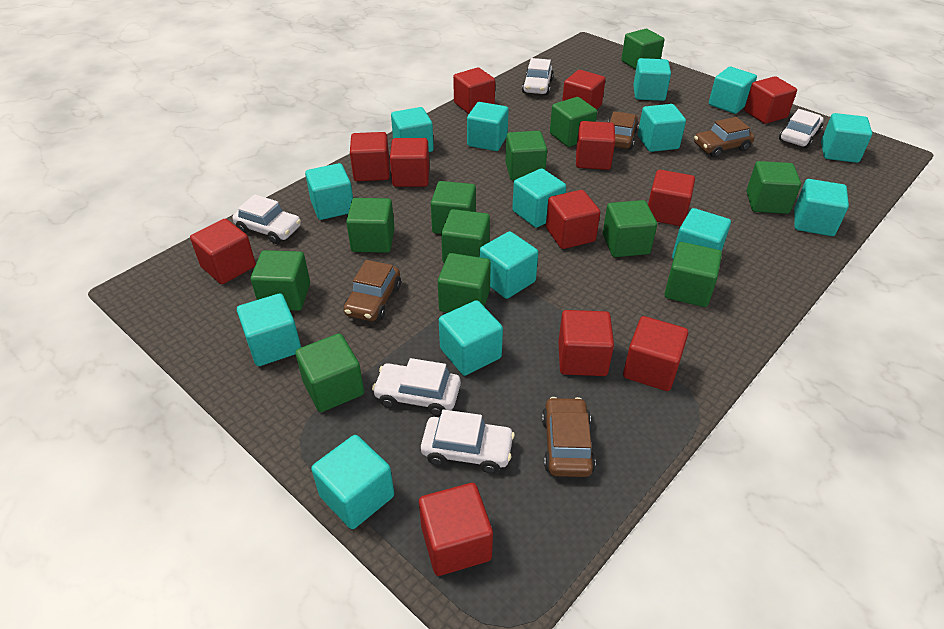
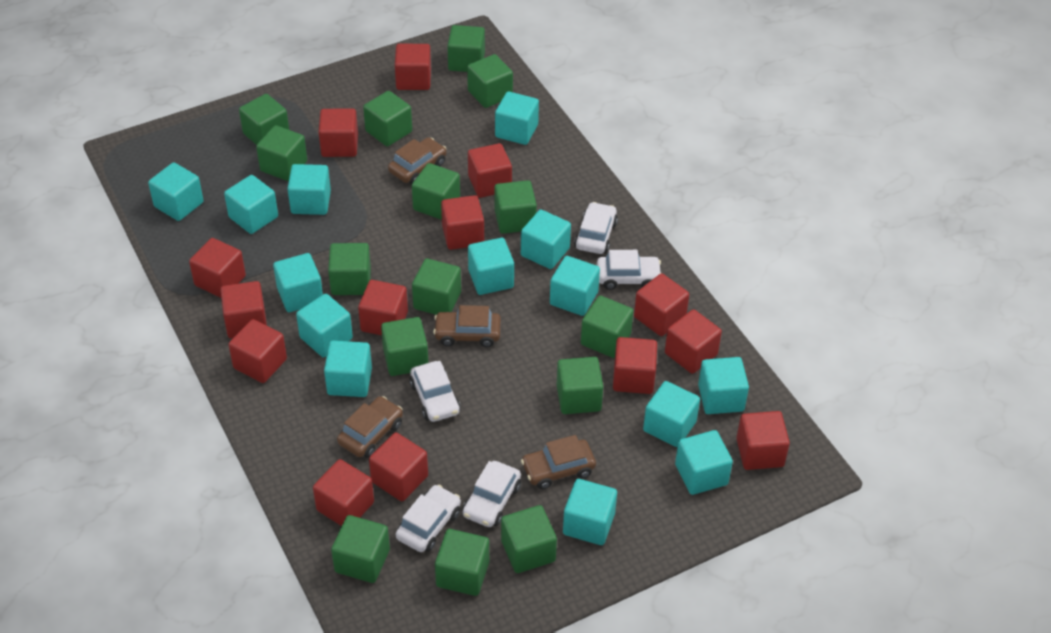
green cube: 12 -> 15
red cube: 12 -> 14

